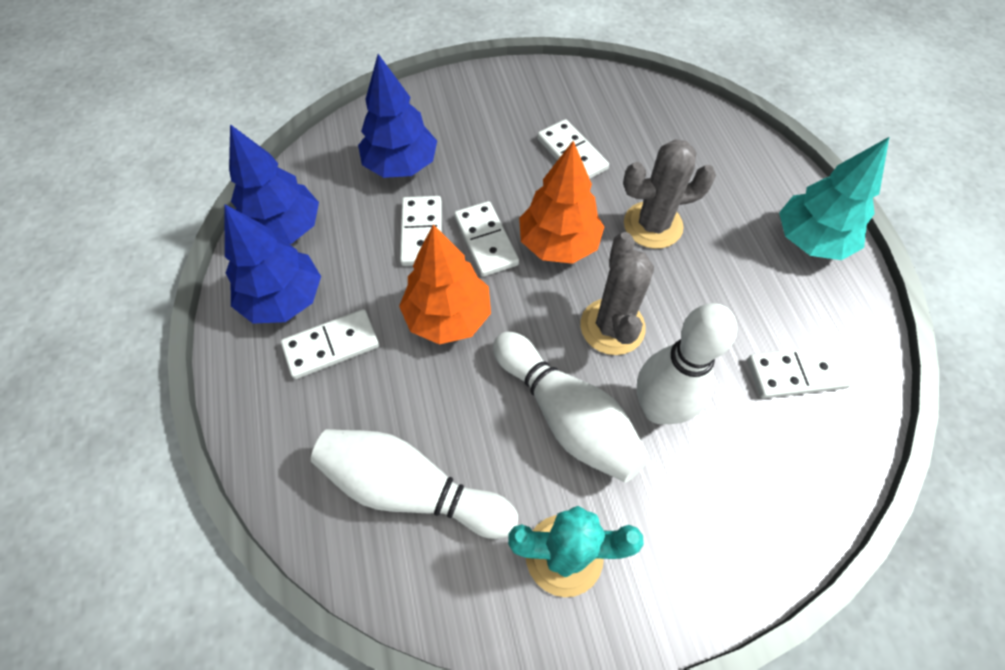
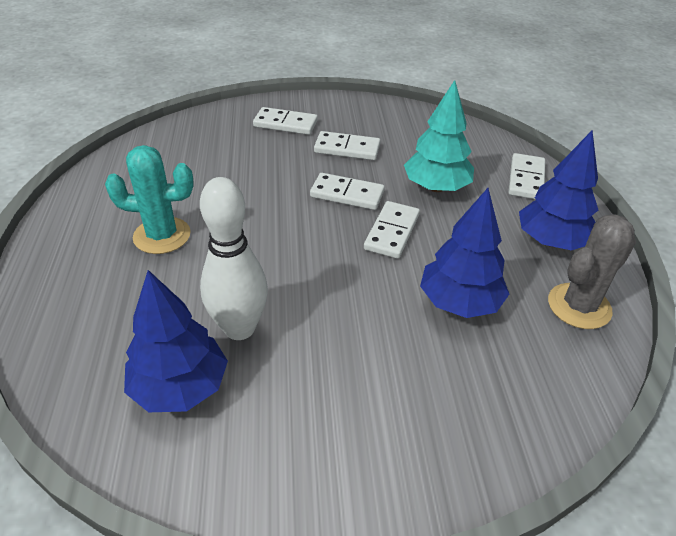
grey cactus: 2 -> 1
orange tree: 2 -> 0
white bowling pin: 3 -> 1

